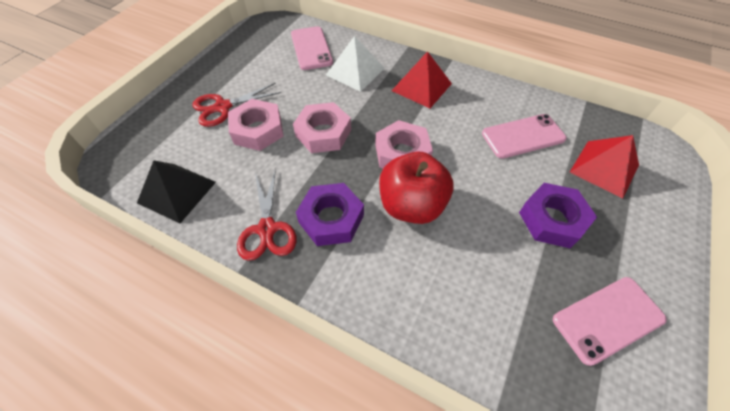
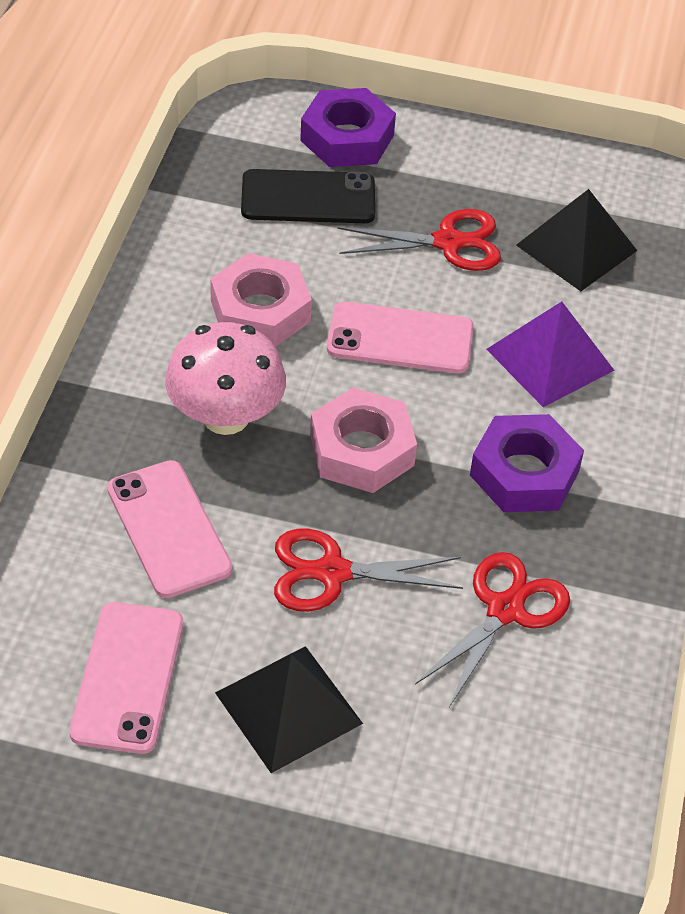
black phone: 0 -> 1
black pyramid: 1 -> 2
pink mushroom: 0 -> 1
pink nut: 3 -> 2
purple pyramid: 0 -> 1
red apple: 1 -> 0
red pyramid: 2 -> 0
red scissors: 2 -> 3
white pyramid: 1 -> 0

